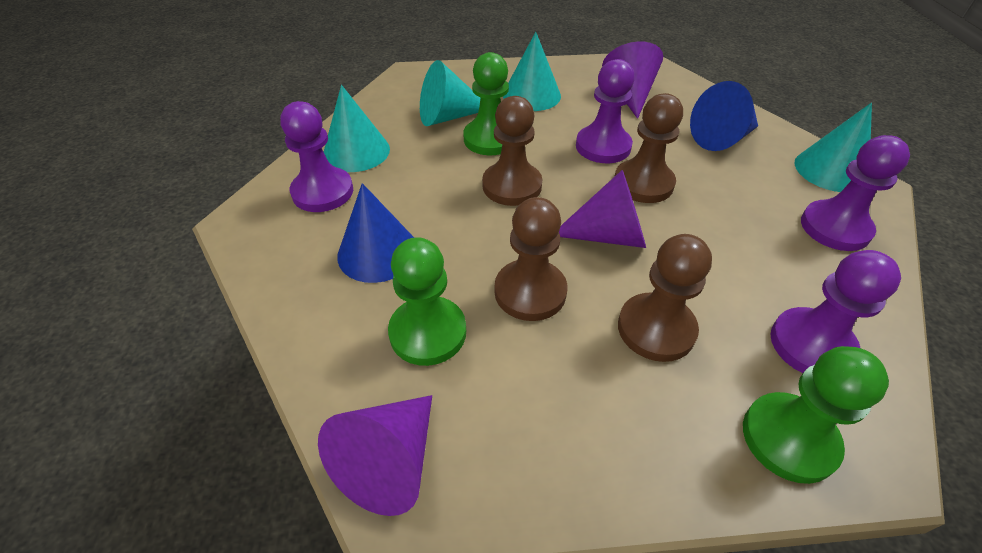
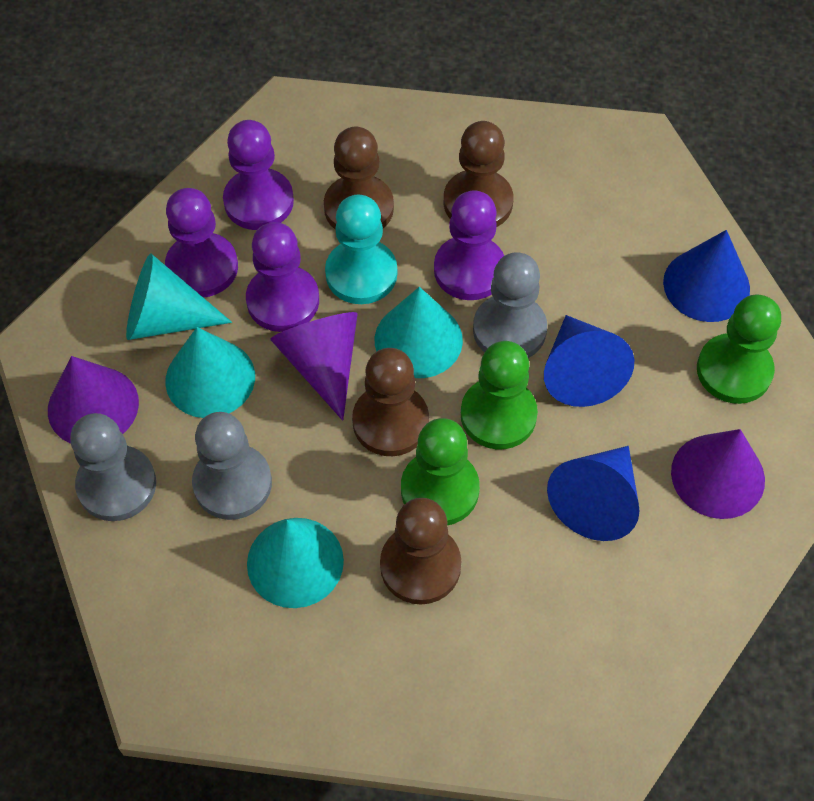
blue cone: 2 -> 3
grey pawn: 0 -> 3
turquoise pawn: 0 -> 1

